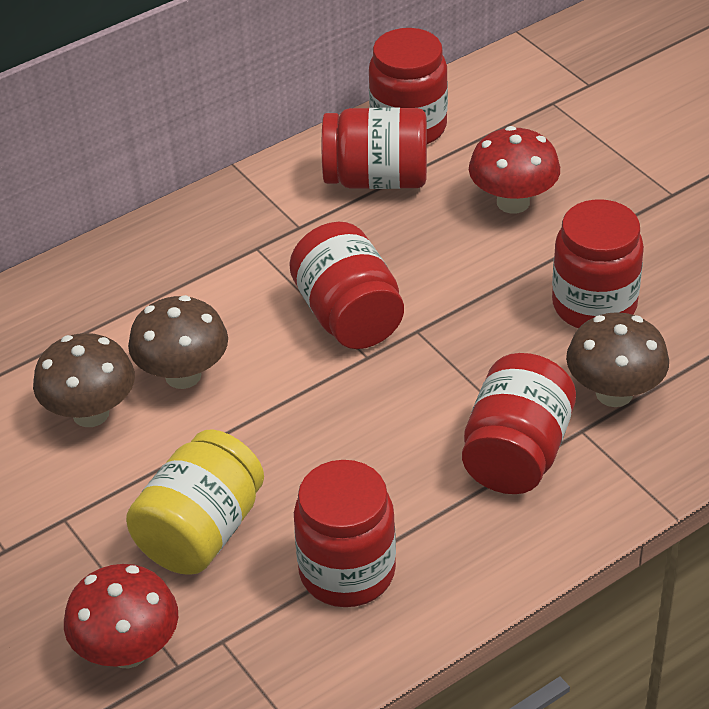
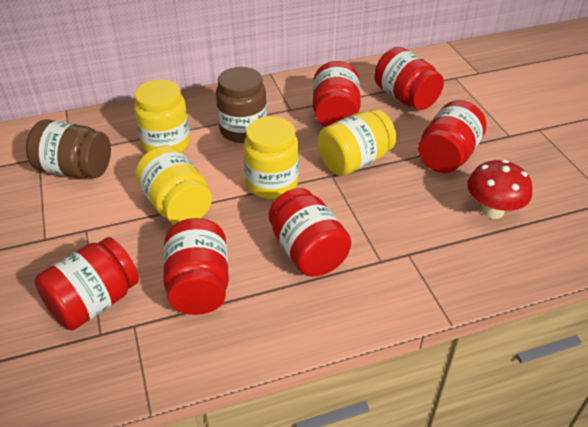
brown jar: 0 -> 2
brown mushroom: 3 -> 0
red mushroom: 2 -> 1
yellow jar: 1 -> 4

